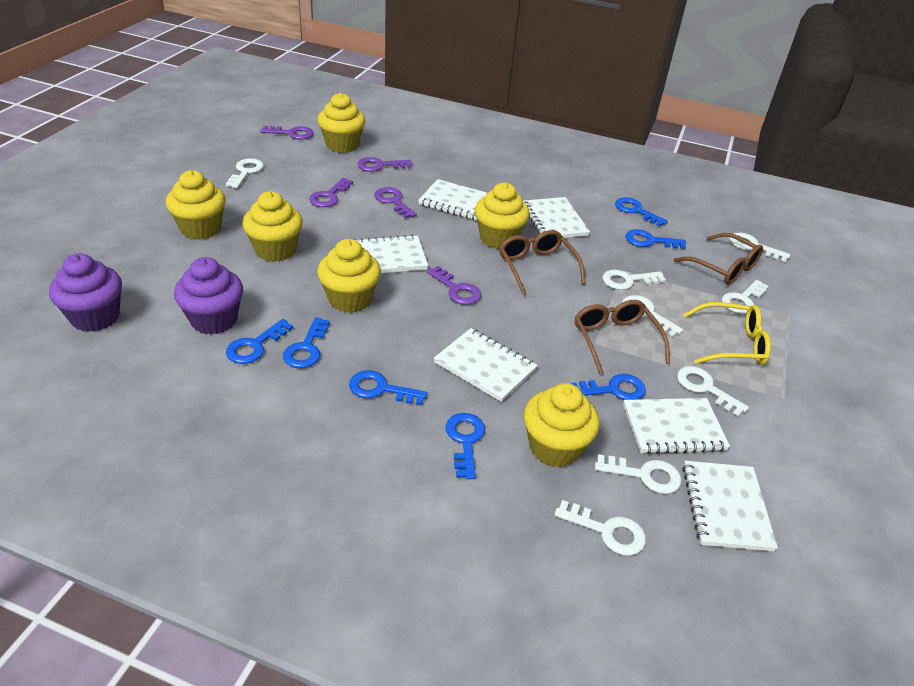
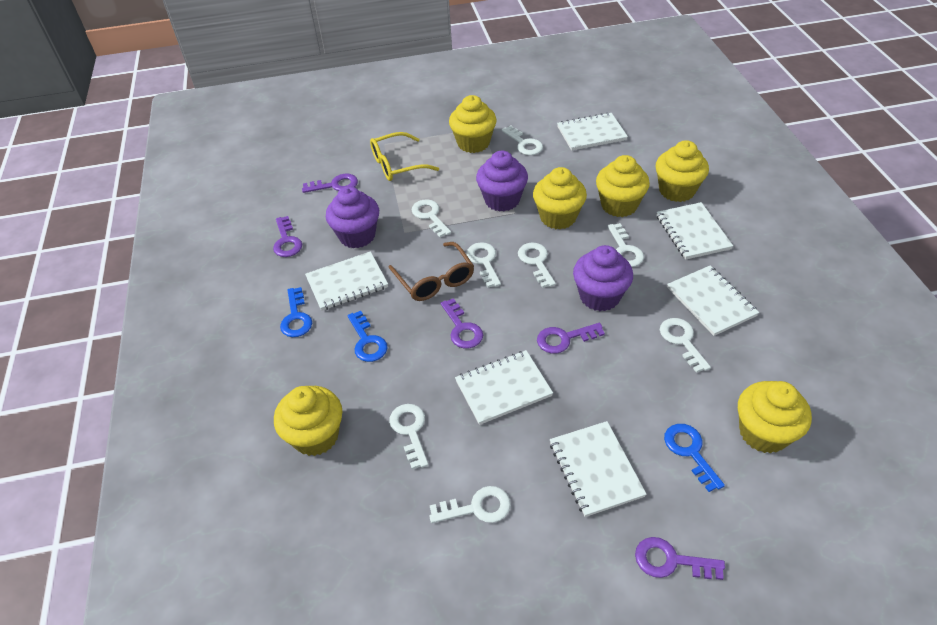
blue key: 7 -> 3
brown glasses: 3 -> 1
purple cupcake: 2 -> 3

